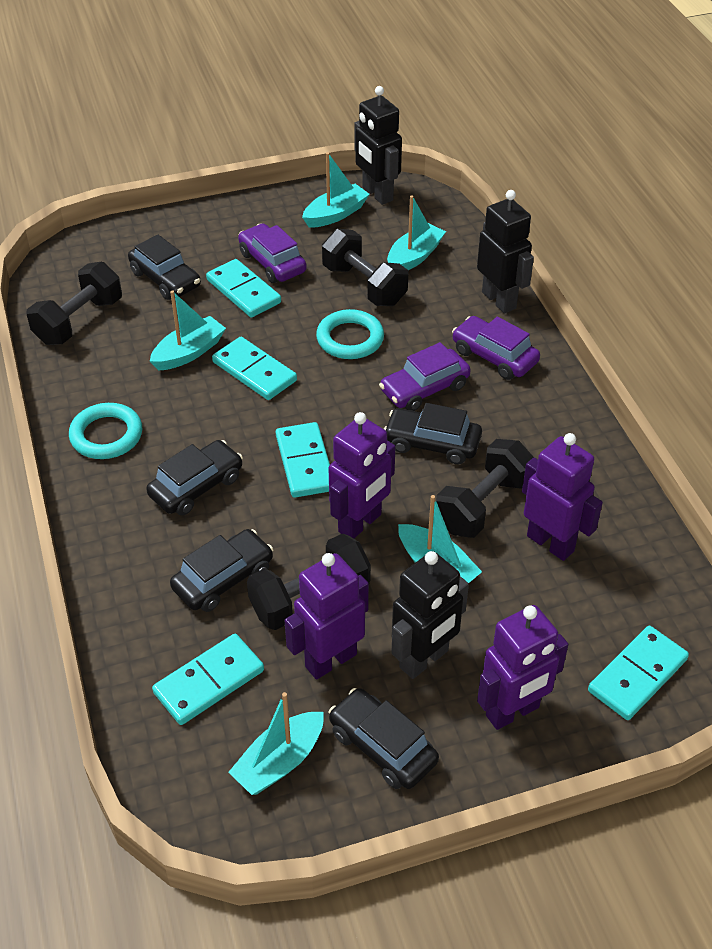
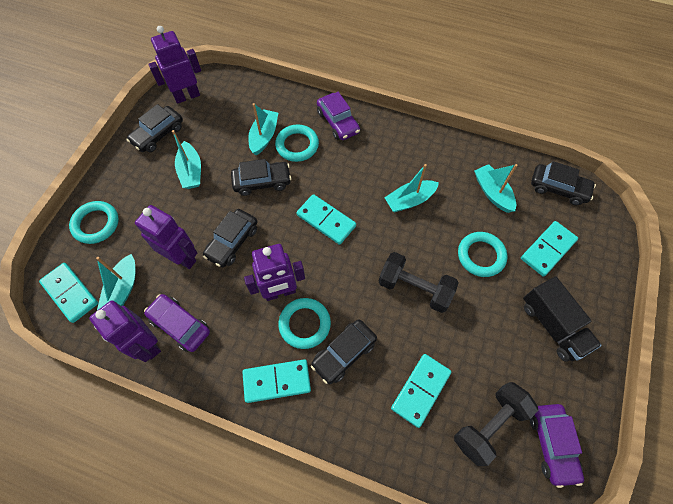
black dumbbell: 4 -> 2
black robot: 3 -> 0
black truck: 0 -> 1
turquoise ring: 2 -> 4

